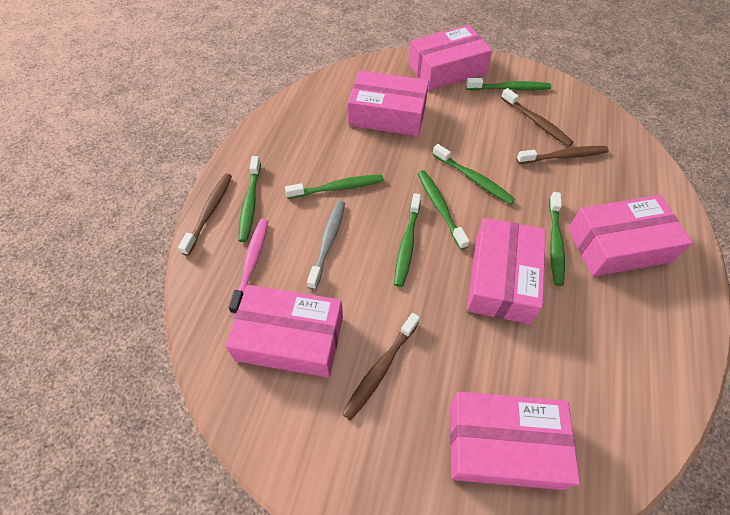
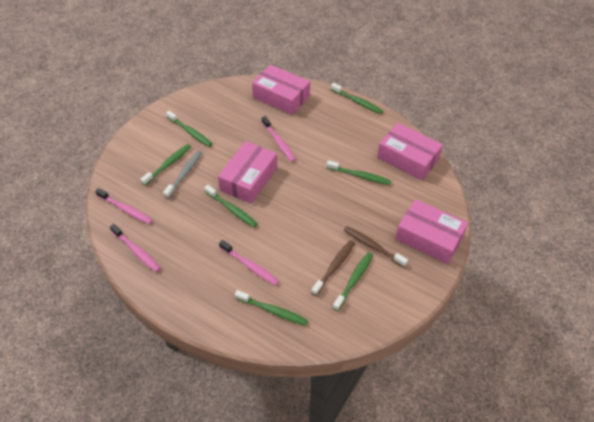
brown toothbrush: 4 -> 2
pink box: 6 -> 4
pink toothbrush: 1 -> 4

